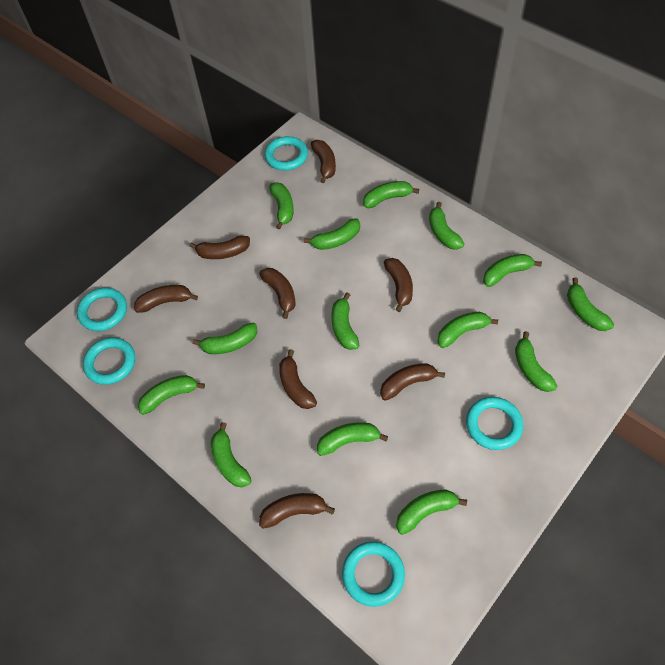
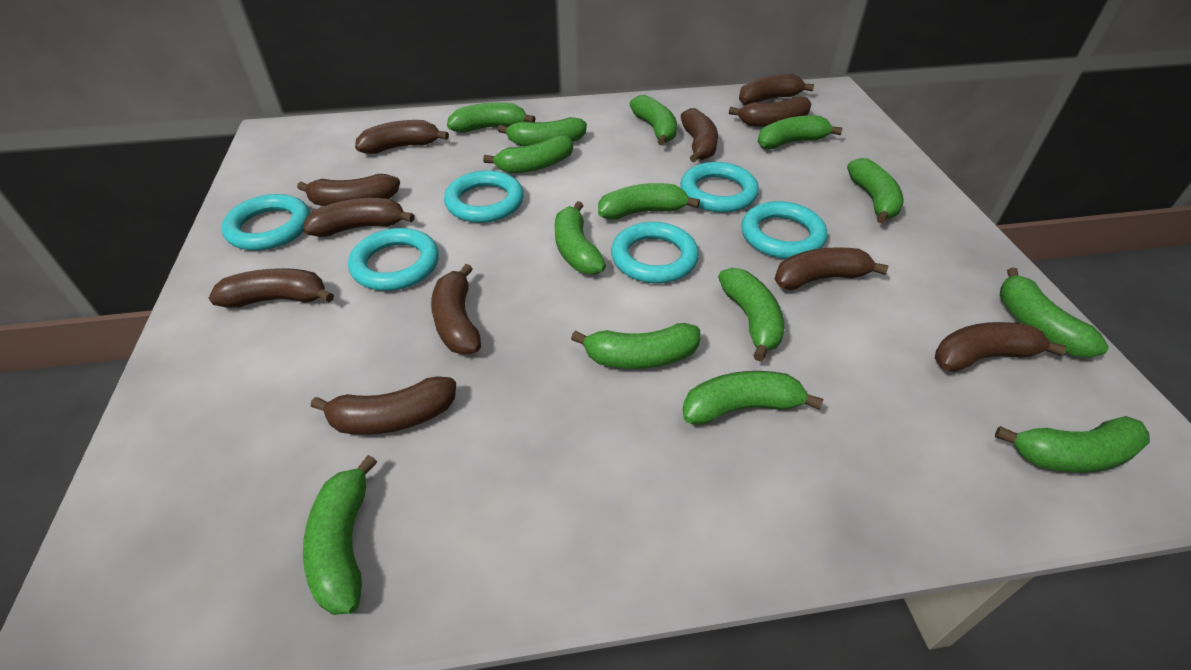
brown banana: 8 -> 11
turquoise ring: 5 -> 6

